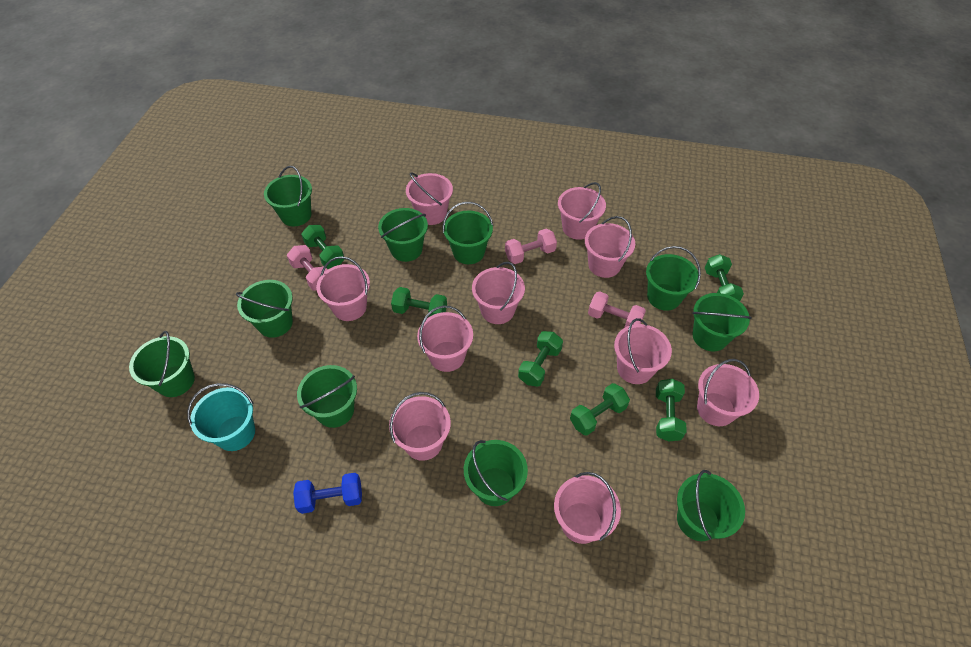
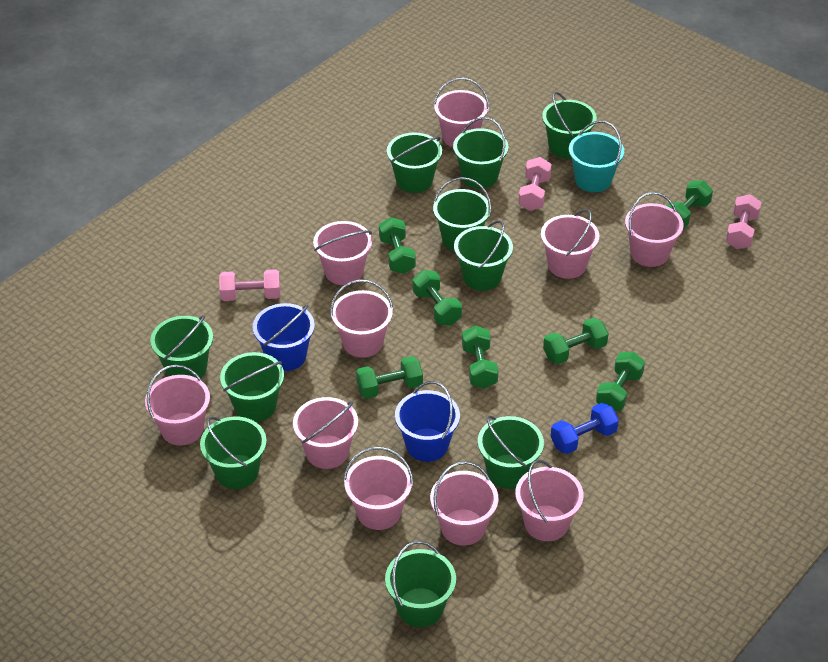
blue bucket: 0 -> 2
green dumbbell: 6 -> 7

